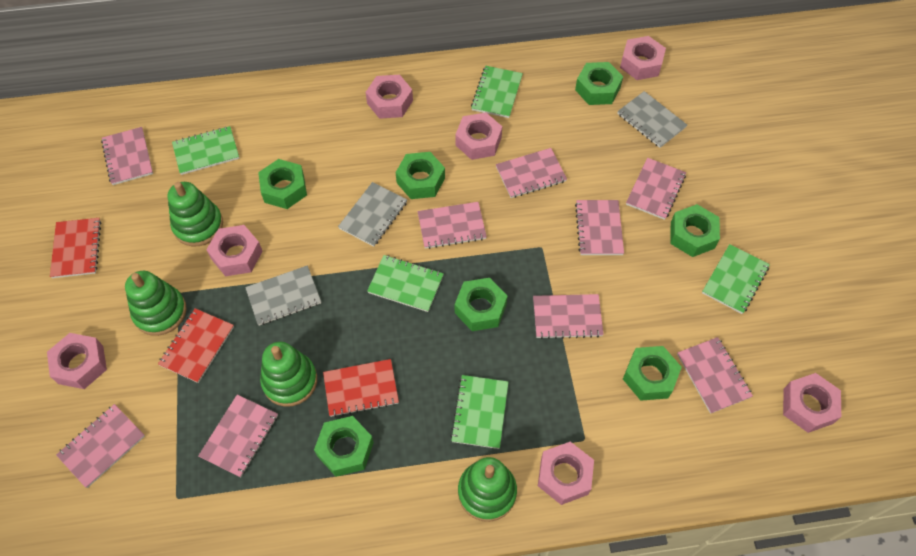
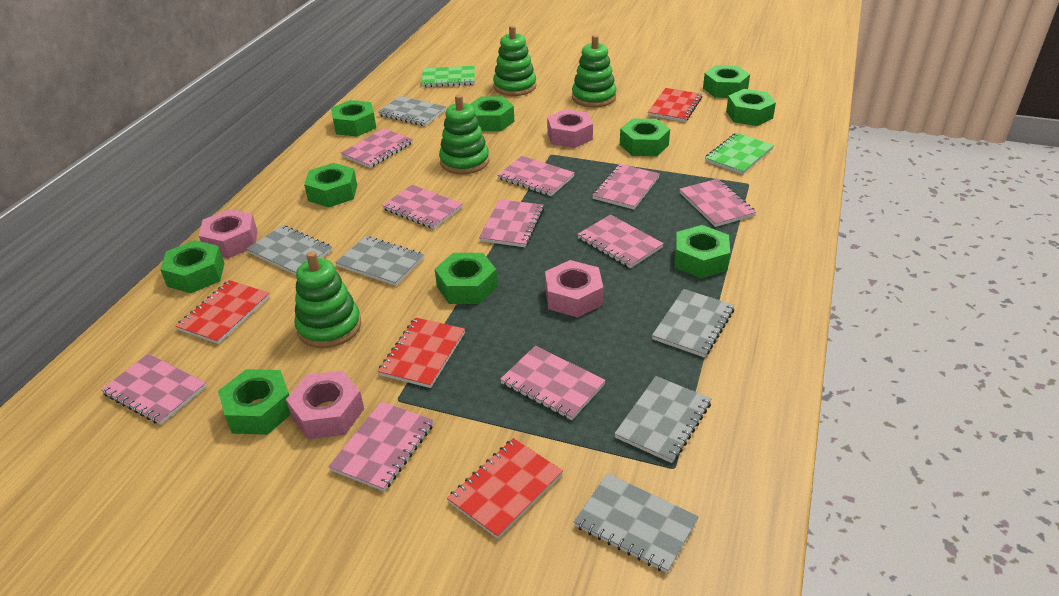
green notebook: 5 -> 2
green nut: 7 -> 10
grey notebook: 3 -> 6
pink notebook: 9 -> 10
pink nut: 7 -> 4
red notebook: 3 -> 4

